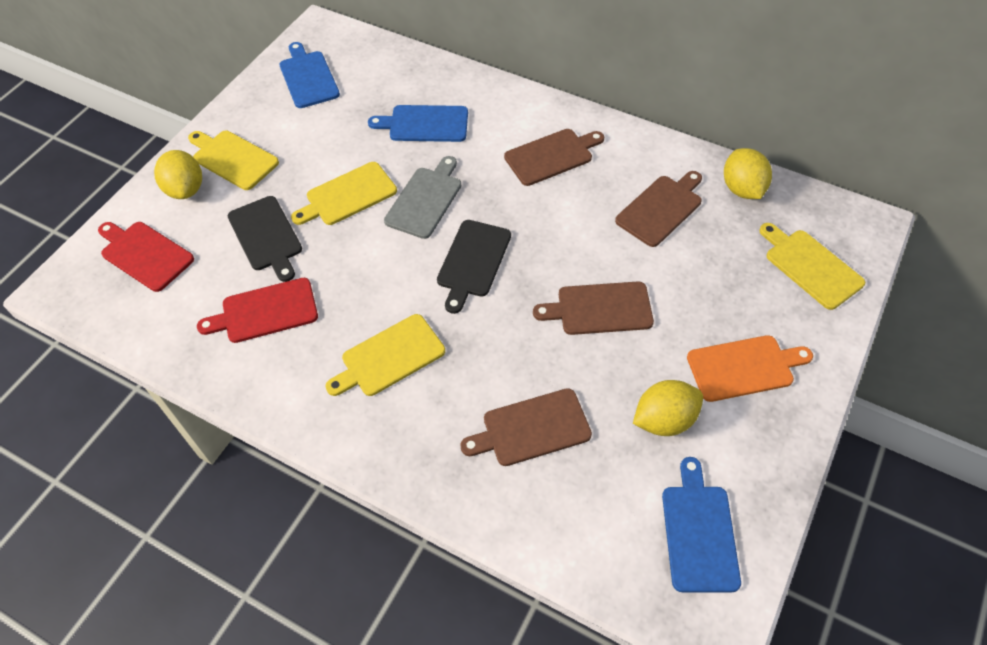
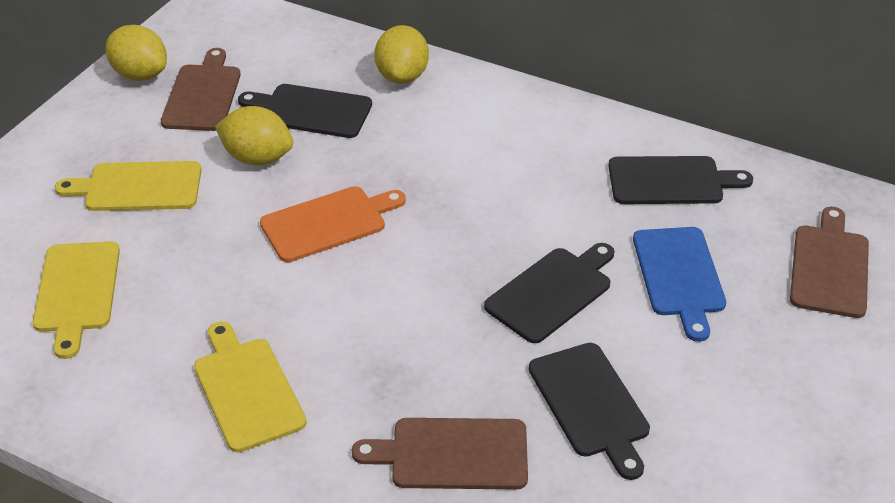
black cutting board: 2 -> 4
blue cutting board: 3 -> 1
brown cutting board: 4 -> 3
grey cutting board: 1 -> 0
red cutting board: 2 -> 0
yellow cutting board: 4 -> 3

